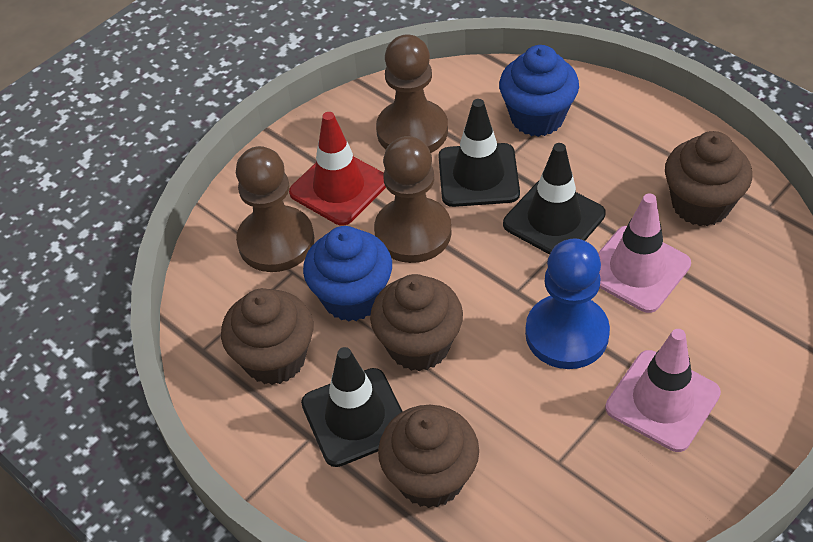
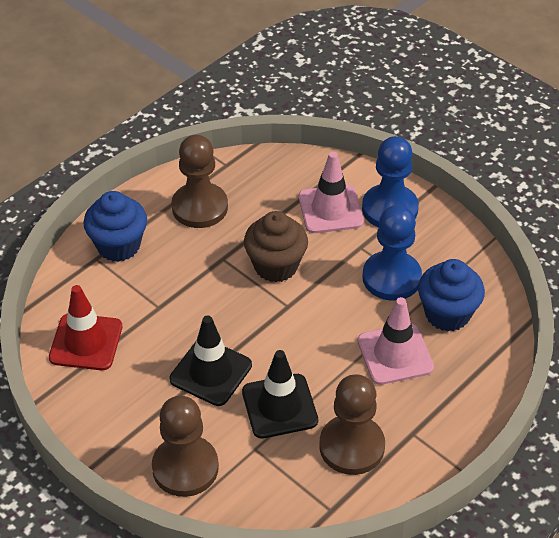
black traffic cone: 3 -> 2
blue pawn: 1 -> 2
brown cupcake: 4 -> 1

